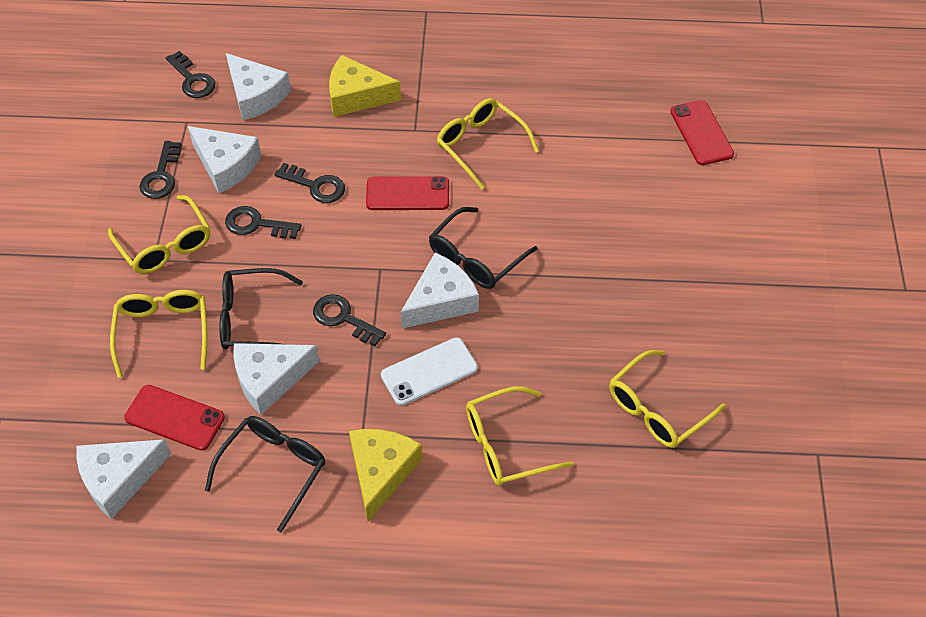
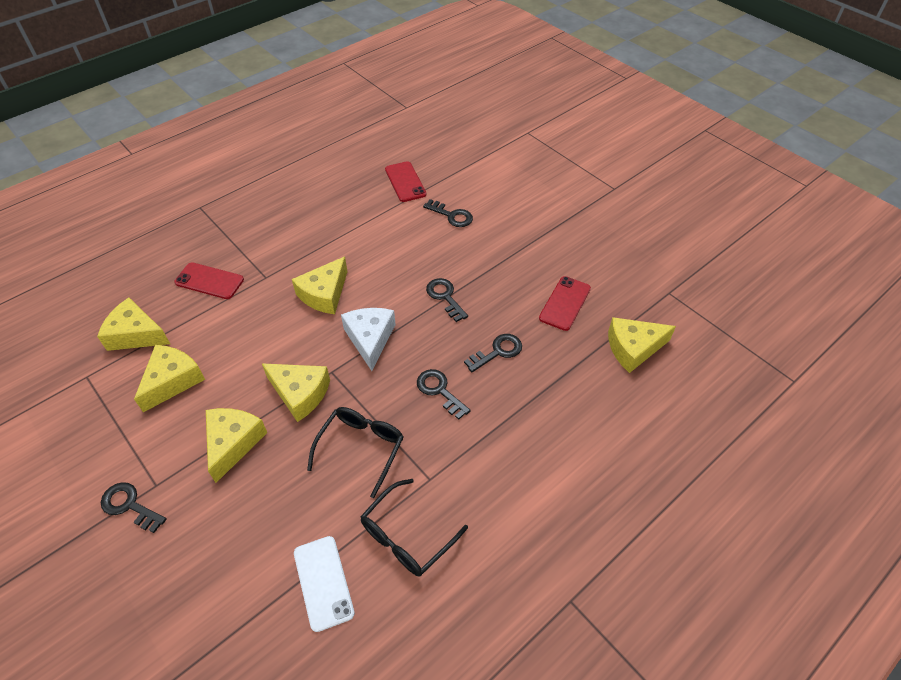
black glasses: 3 -> 2
white cheese: 5 -> 1
yellow cheese: 2 -> 6
yellow glasses: 5 -> 0

